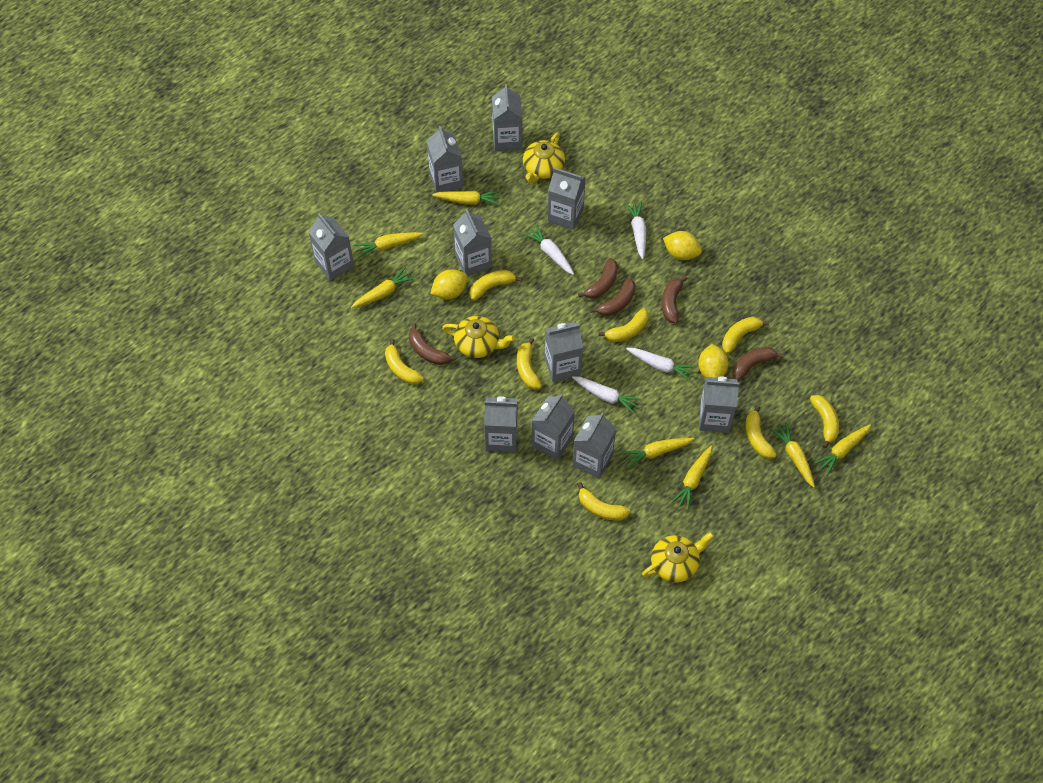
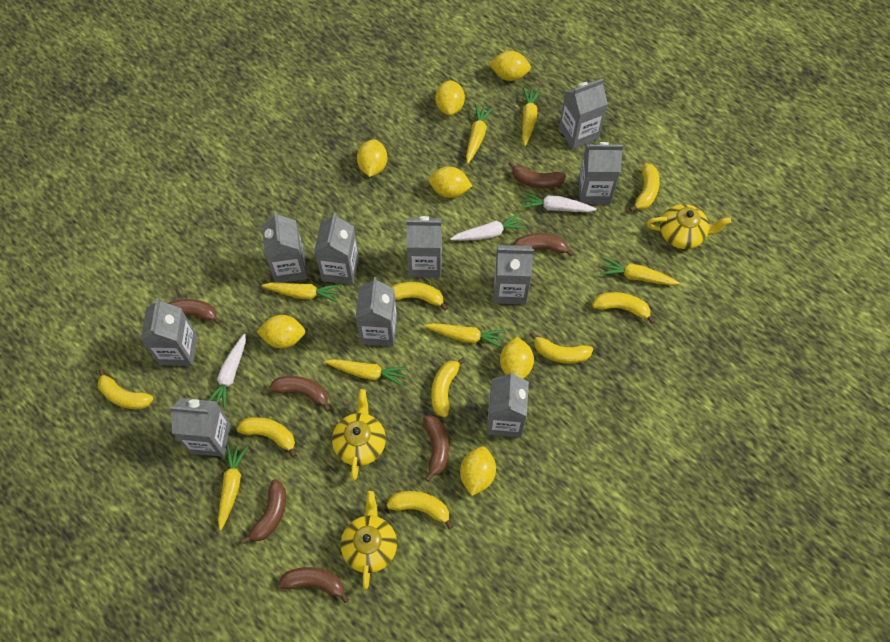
brown banana: 5 -> 7
white carrot: 4 -> 3
yellow lemon: 3 -> 7

